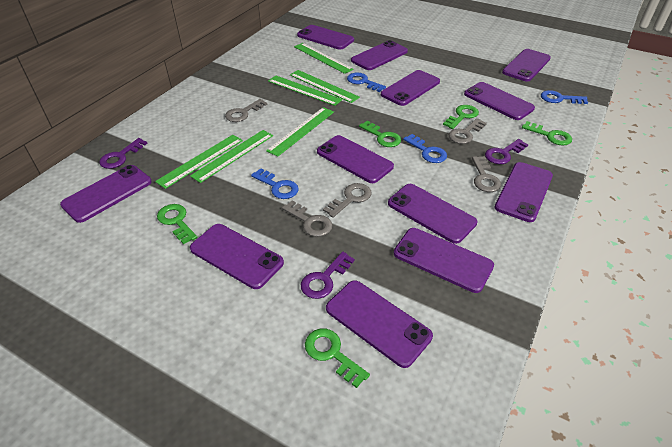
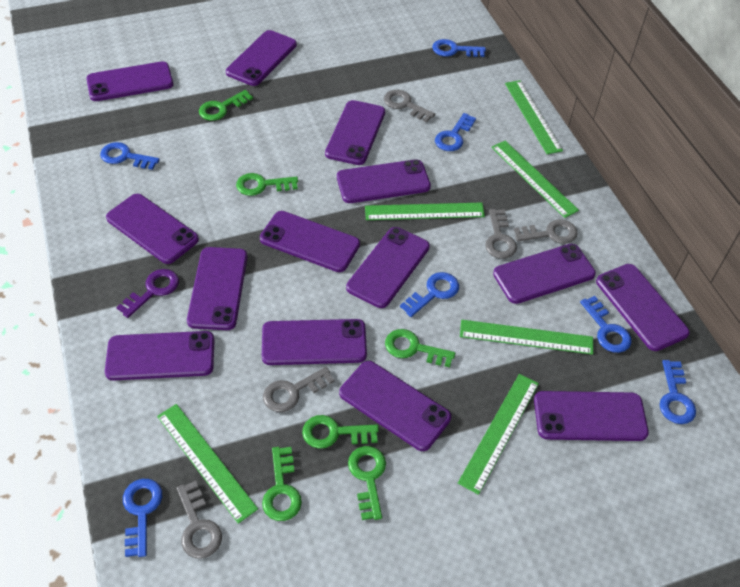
blue key: 4 -> 7
green key: 5 -> 6
purple key: 3 -> 1
purple phone: 12 -> 14

